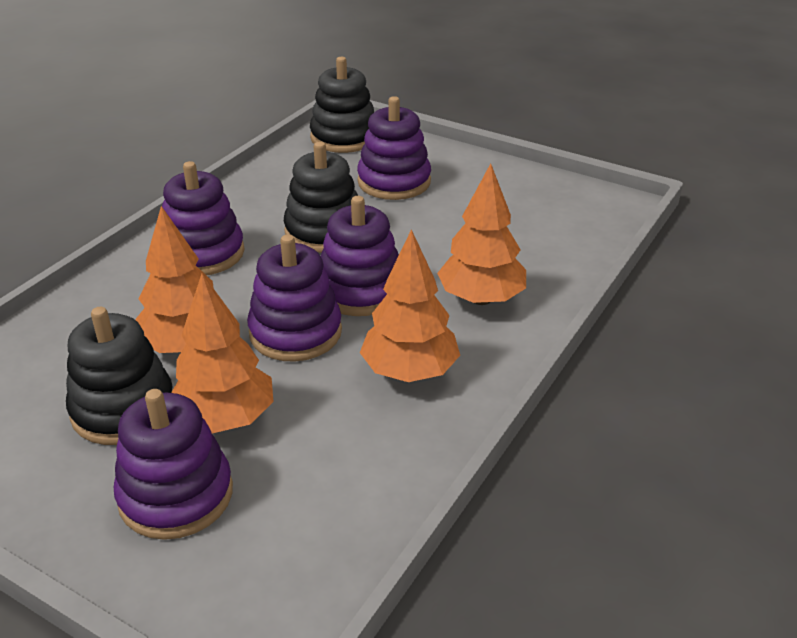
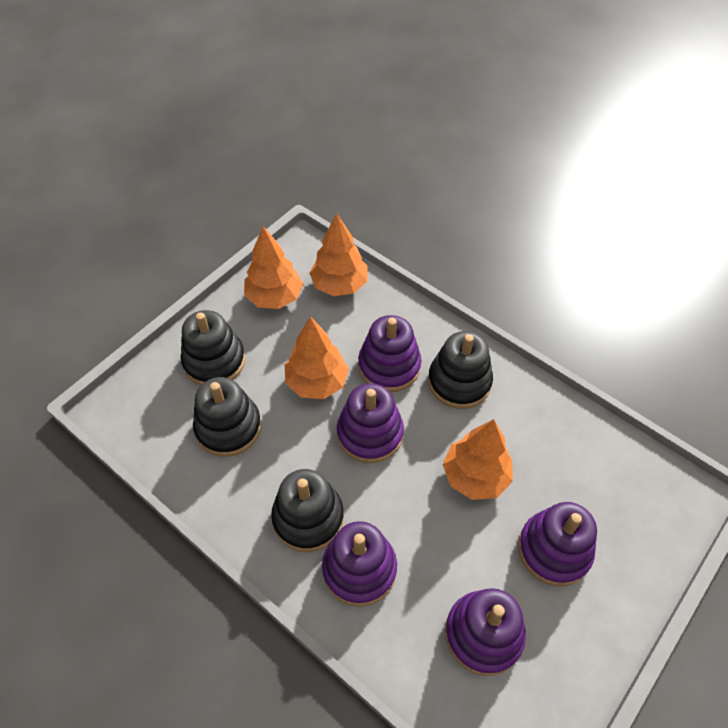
black stacking toy: 3 -> 4

